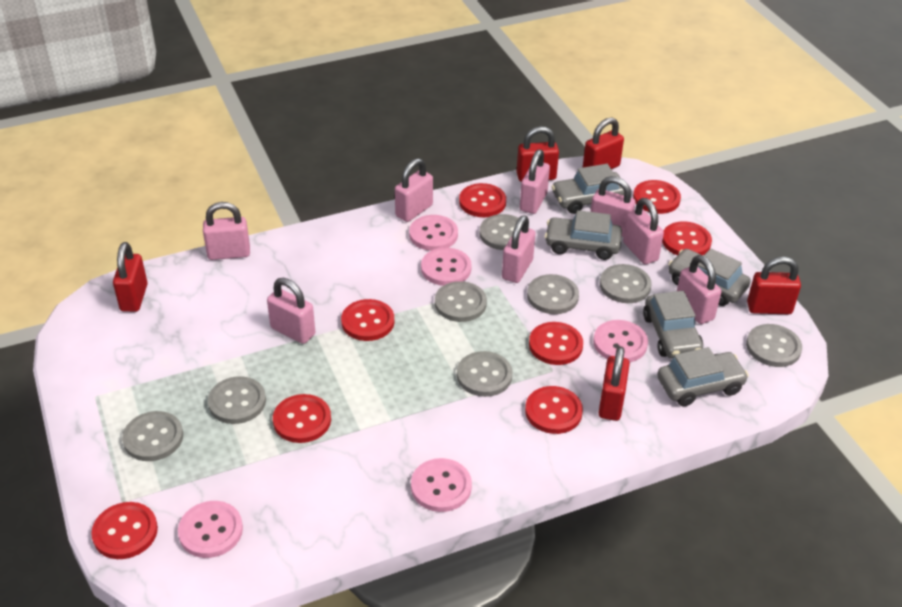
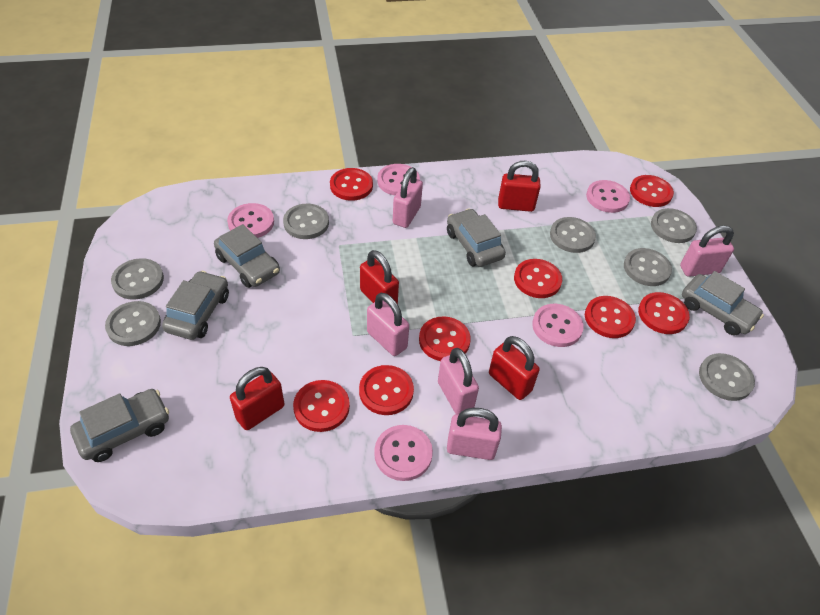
grey button: 8 -> 7
pink padlock: 8 -> 5
red padlock: 5 -> 4

